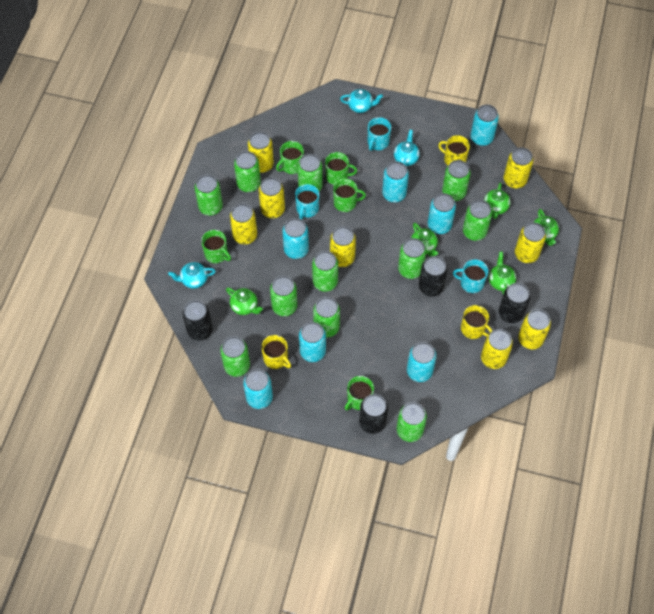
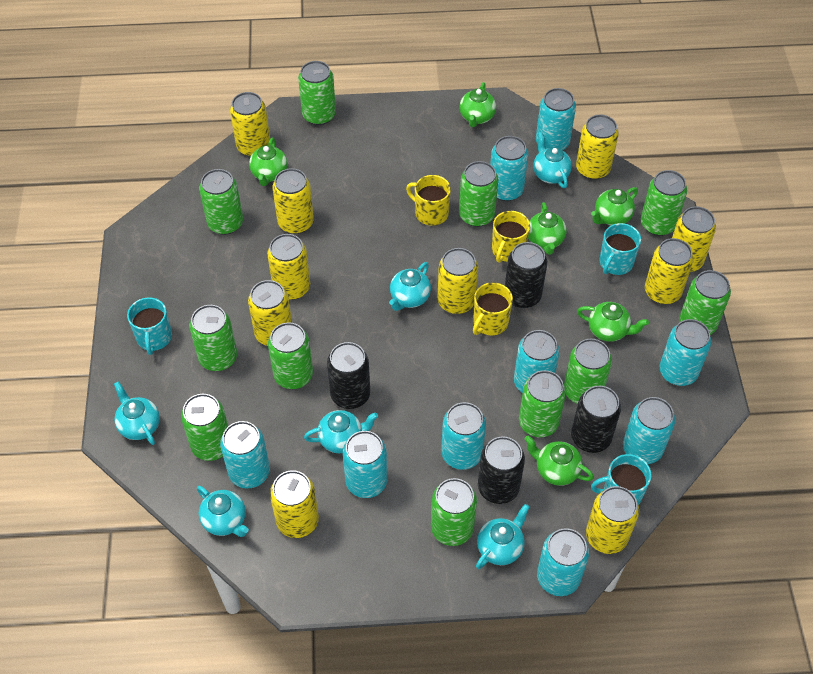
green mug: 5 -> 0
green teapot: 5 -> 6
turquoise can: 7 -> 9
turquoise teapot: 3 -> 6
yellow can: 8 -> 10

